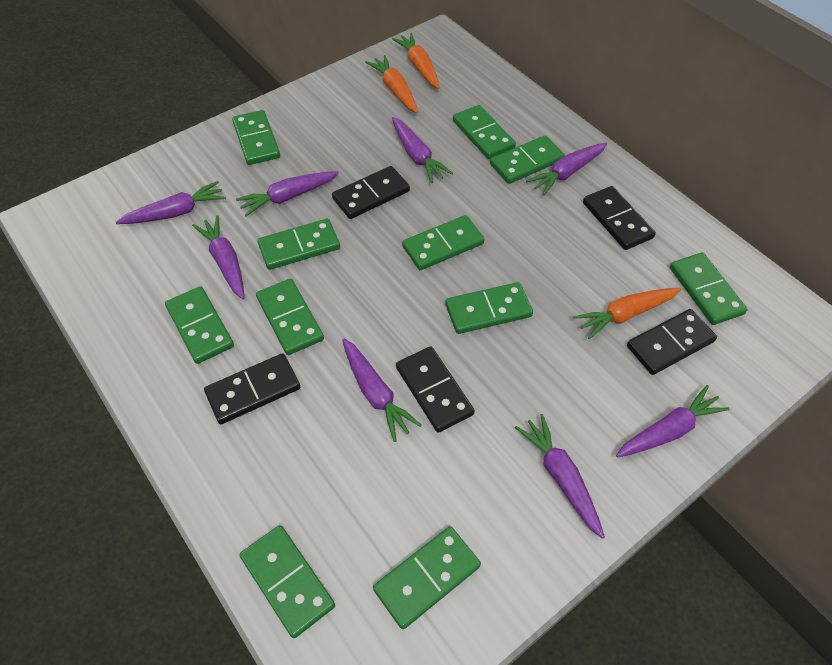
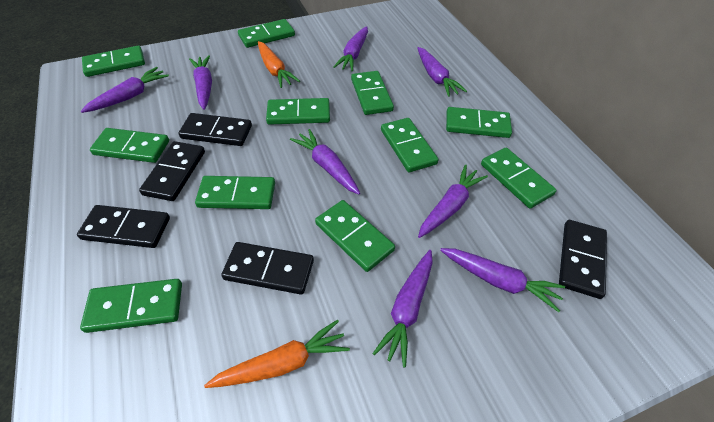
orange carrot: 3 -> 2

